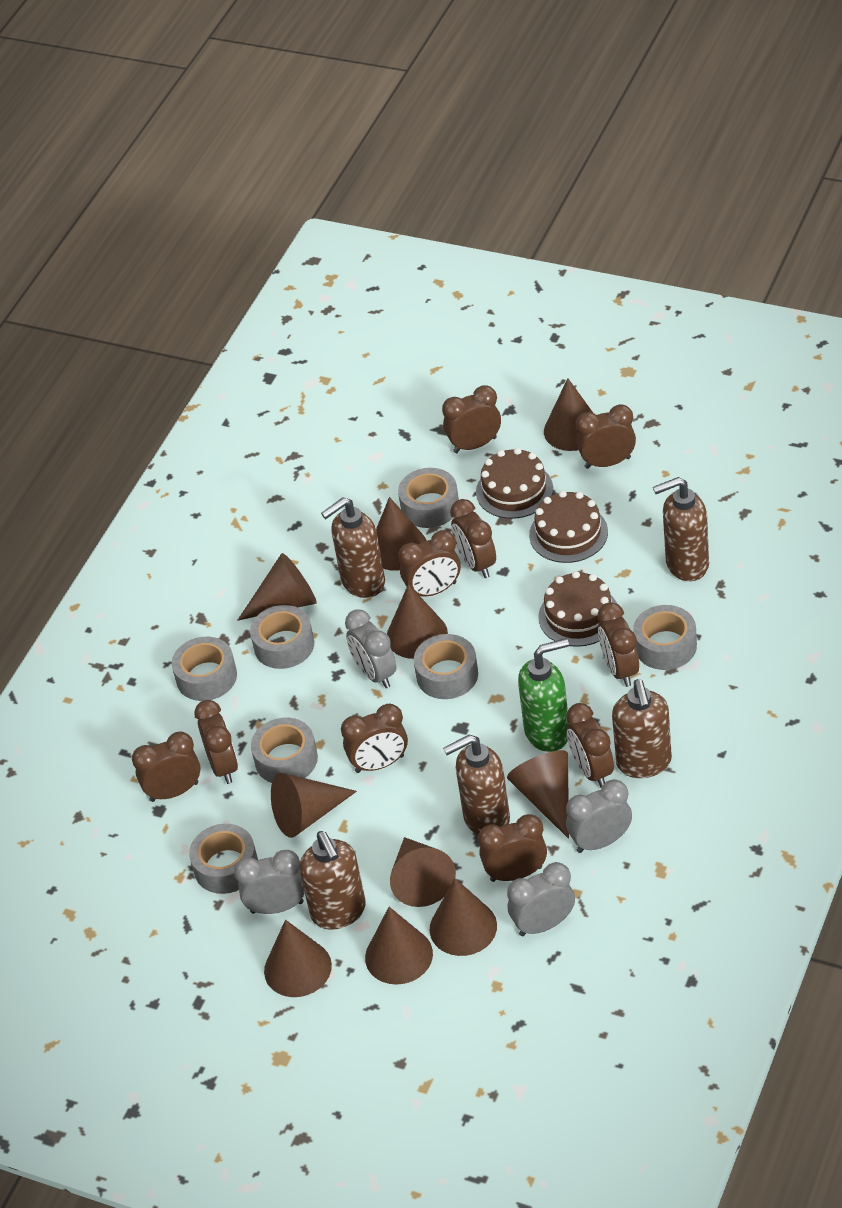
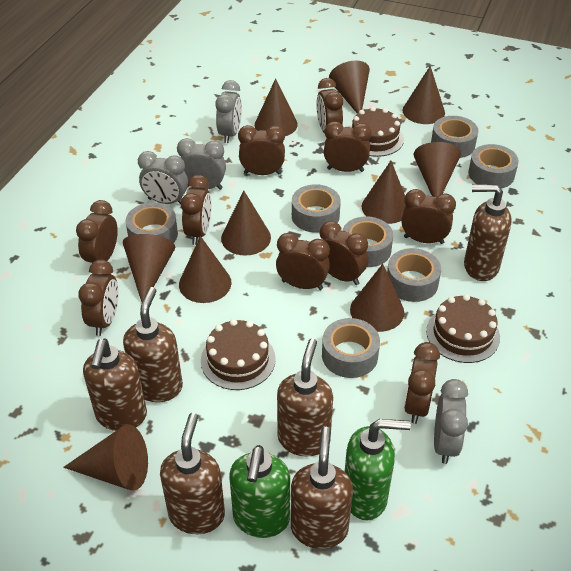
brown soap dispenser: 5 -> 6
green soap dispenser: 1 -> 2

